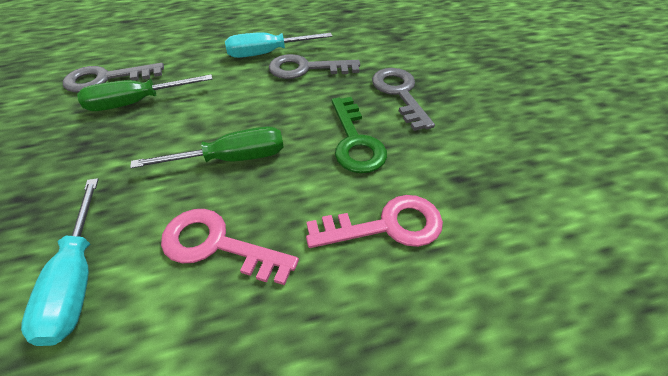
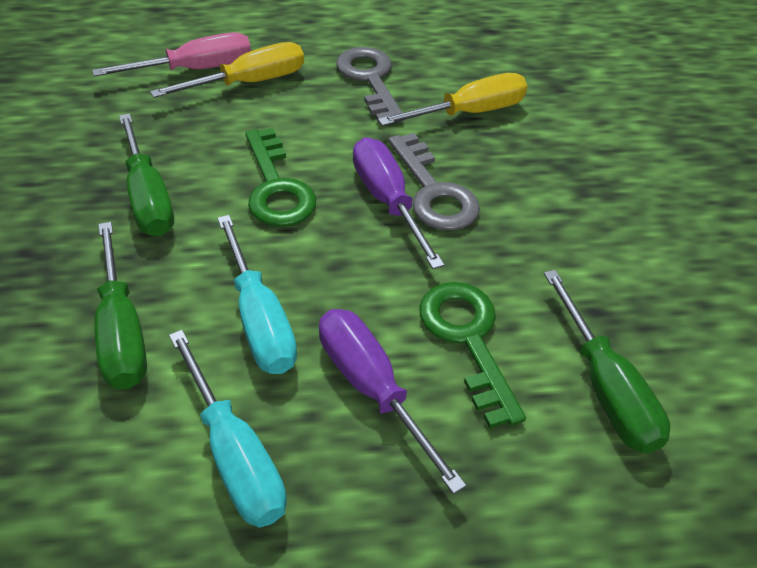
green key: 1 -> 2
green screwdriver: 2 -> 3
grey key: 3 -> 2
pink key: 2 -> 0
pink screwdriver: 0 -> 1
purple screwdriver: 0 -> 2
yellow screwdriver: 0 -> 2

